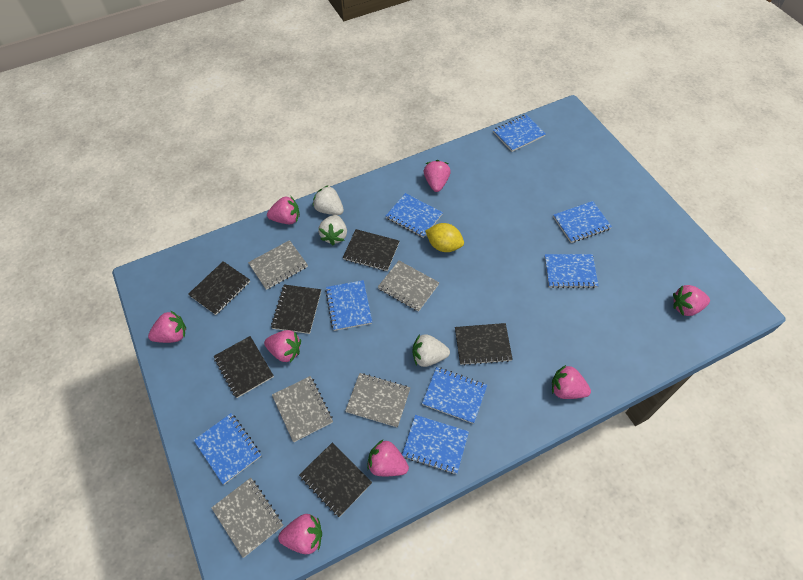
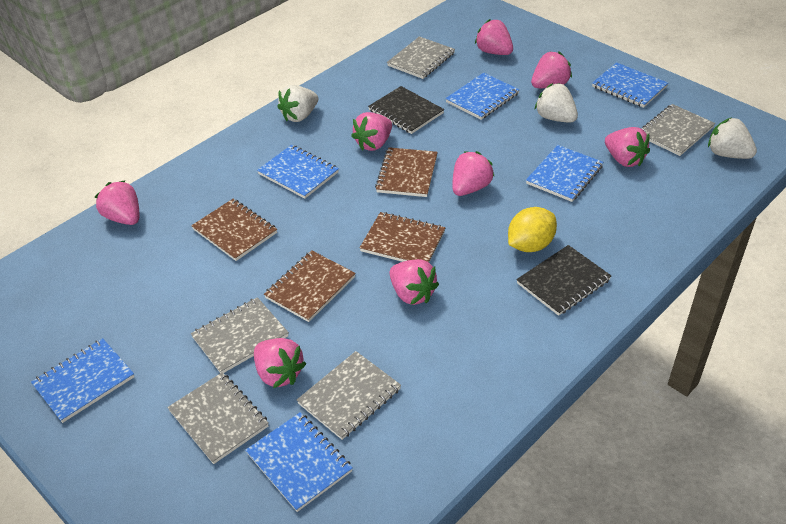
black notebook: 6 -> 2
blue notebook: 8 -> 6
brown notebook: 0 -> 4

